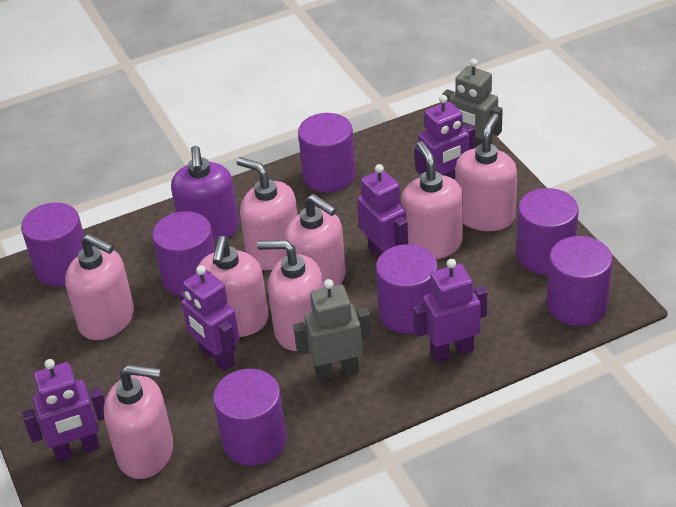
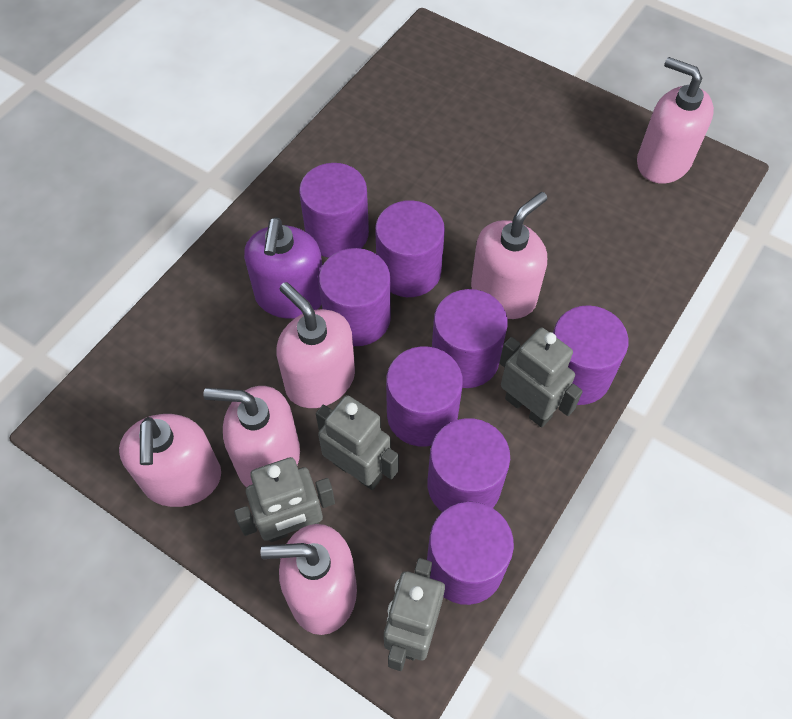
grey robot: 2 -> 4
pink soap dispenser: 8 -> 6
purple cylinder: 7 -> 8
purple robot: 5 -> 0

